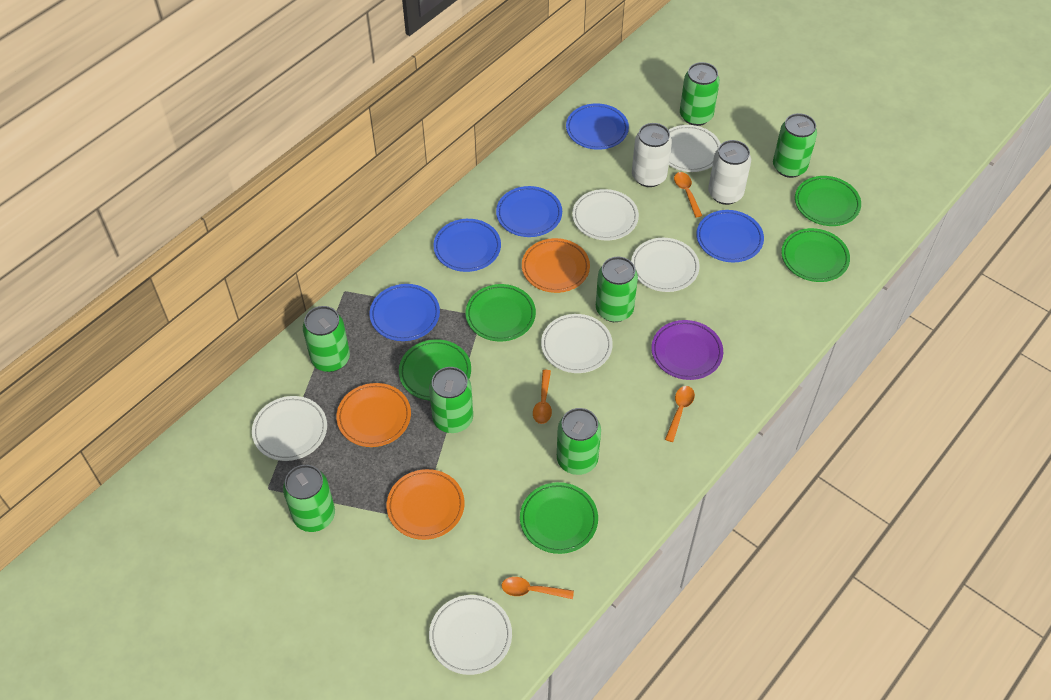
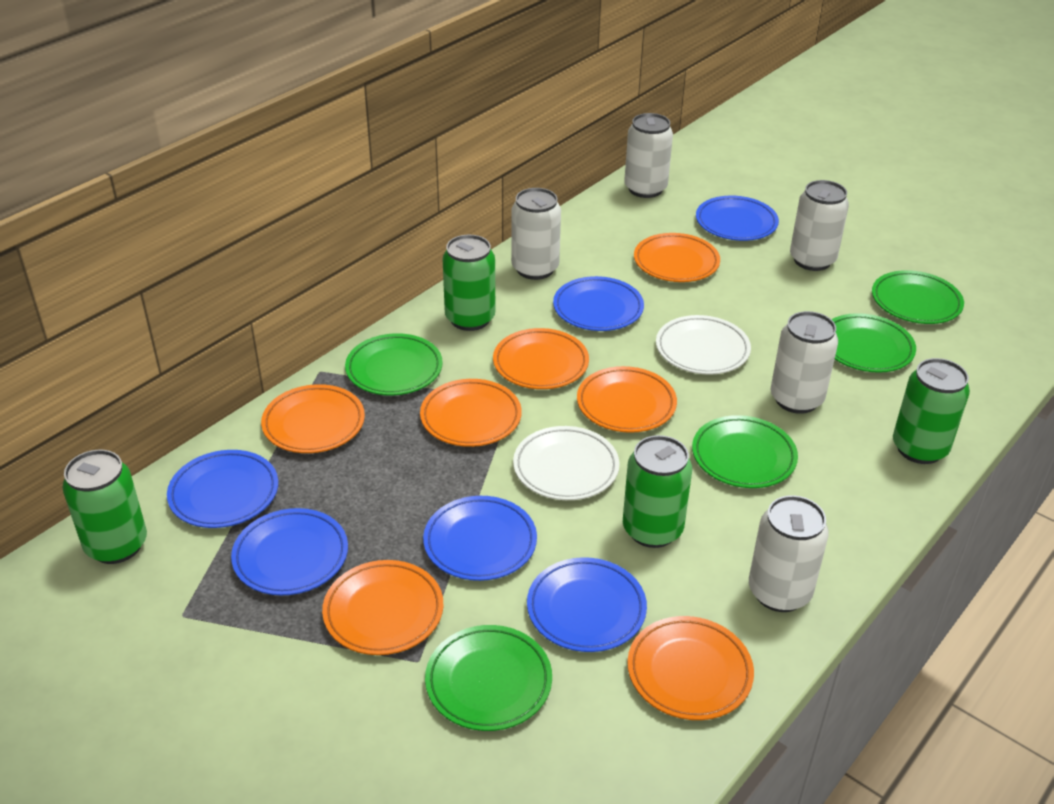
blue plate: 5 -> 6
green can: 7 -> 4
orange plate: 3 -> 7
orange spoon: 4 -> 0
purple plate: 1 -> 0
white can: 2 -> 5
white plate: 6 -> 2

